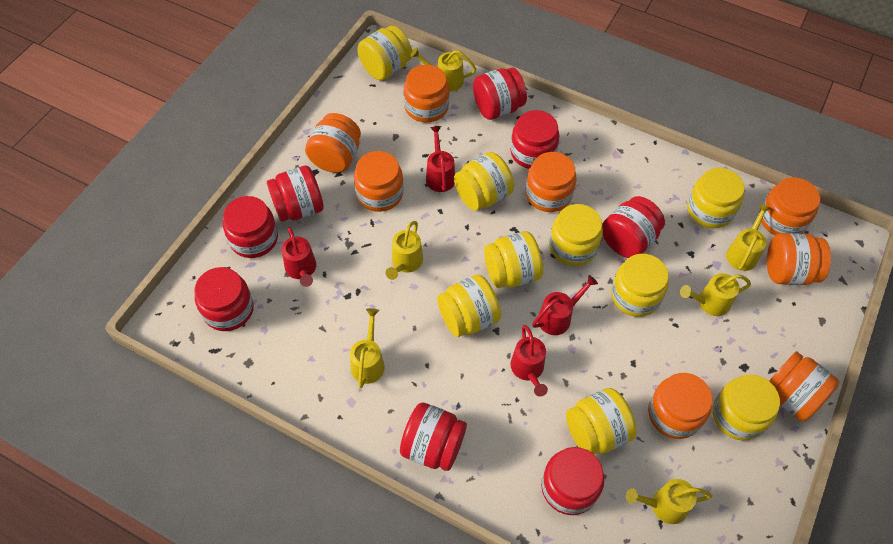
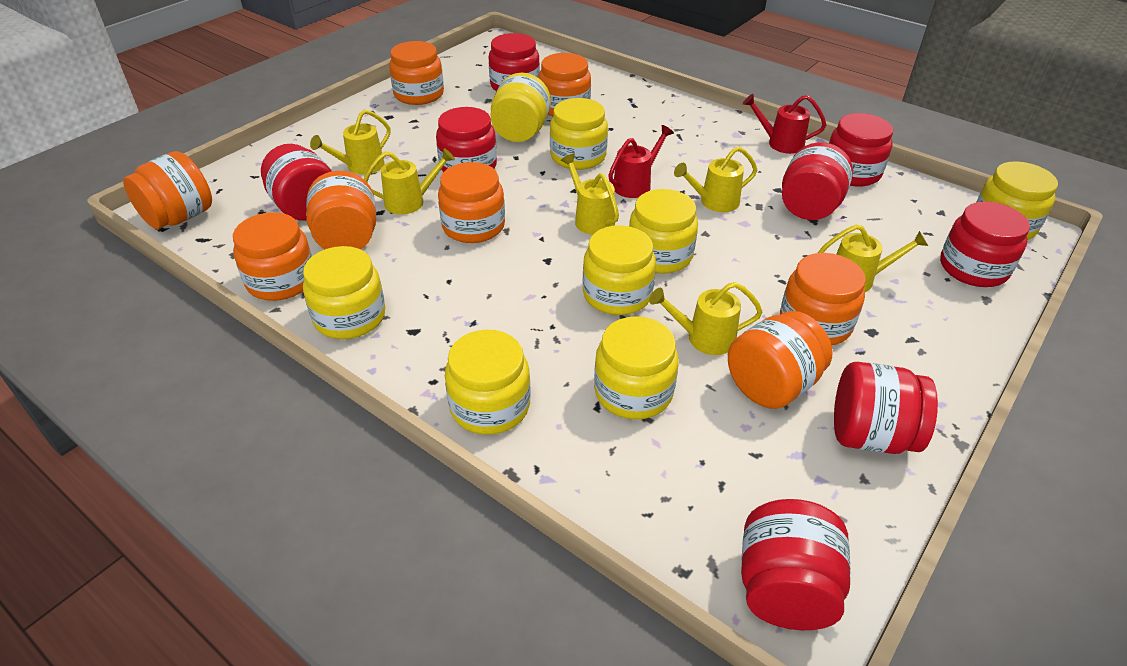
red watering can: 4 -> 2
yellow jar: 9 -> 8

